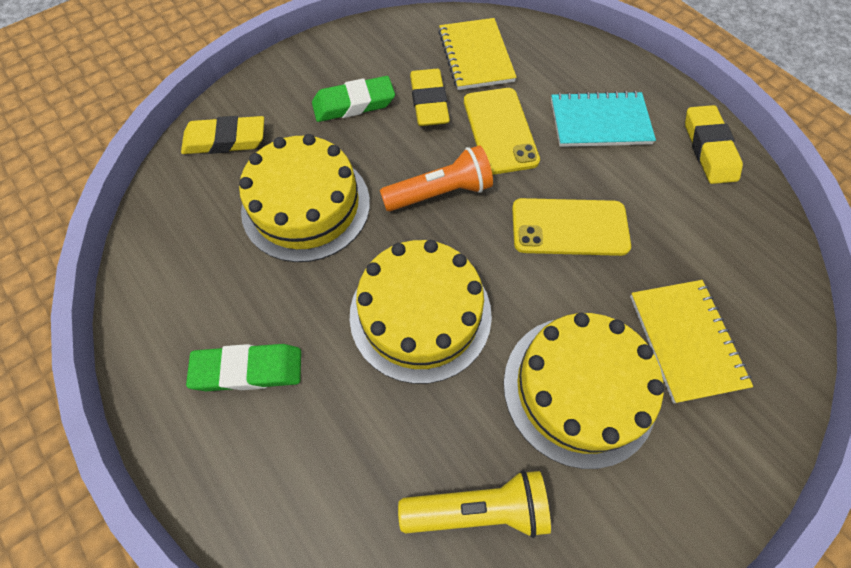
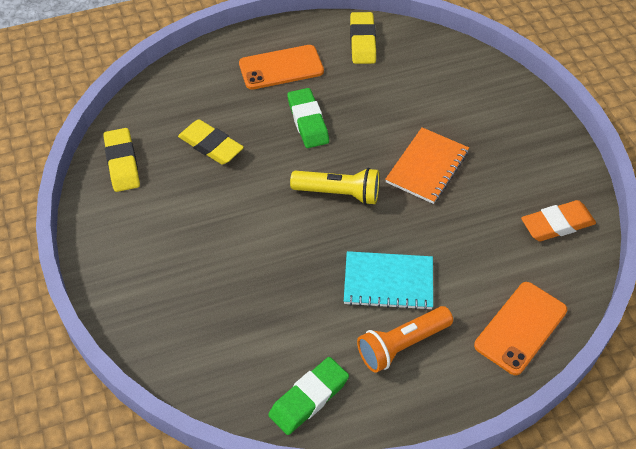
orange eraser: 0 -> 1
orange notebook: 0 -> 1
orange phone: 0 -> 2
yellow cake: 3 -> 0
yellow notebook: 2 -> 0
yellow phone: 2 -> 0

